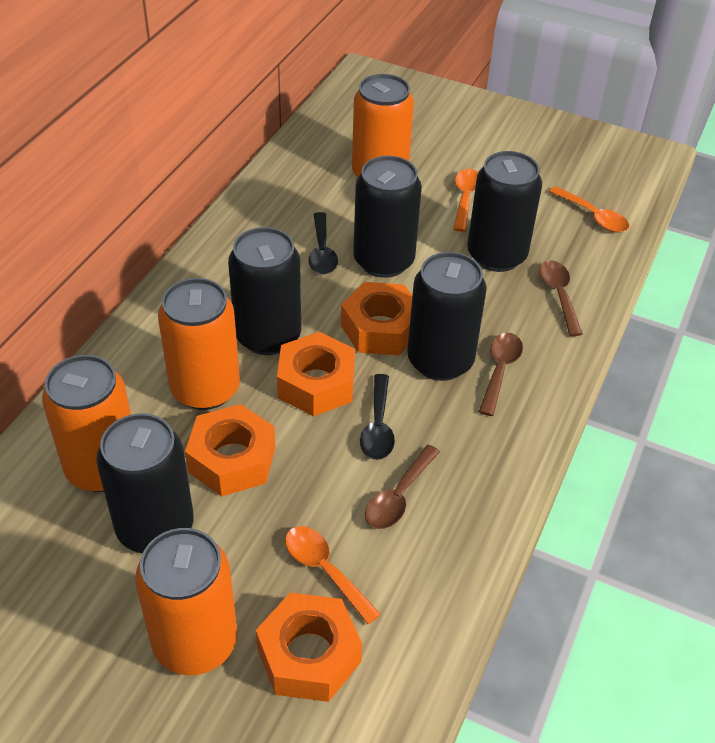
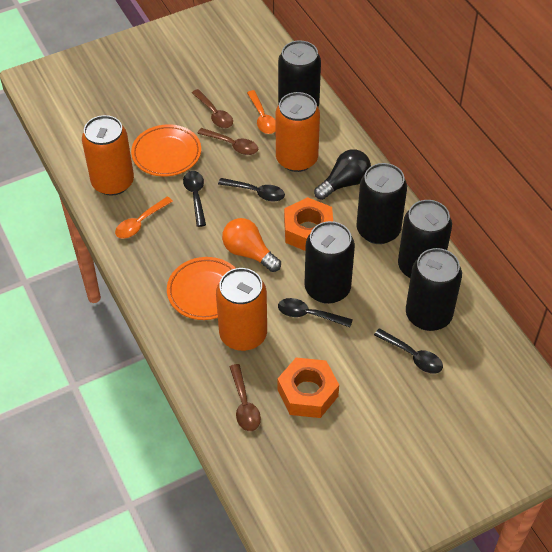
black light bulb: 0 -> 1
black spoon: 2 -> 4
orange can: 4 -> 3
orange light bulb: 0 -> 1
orange nut: 4 -> 2
orange plate: 0 -> 2
orange spoon: 3 -> 2

